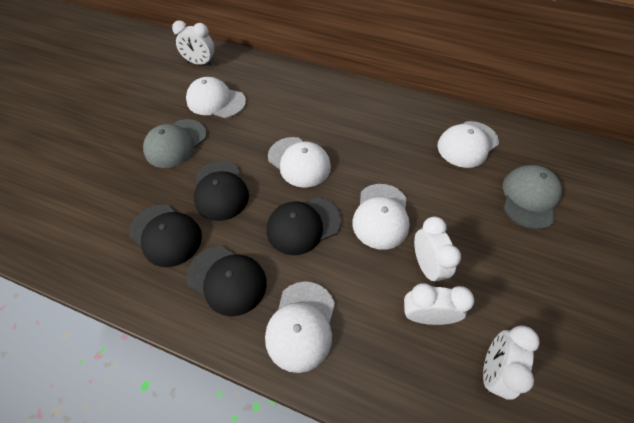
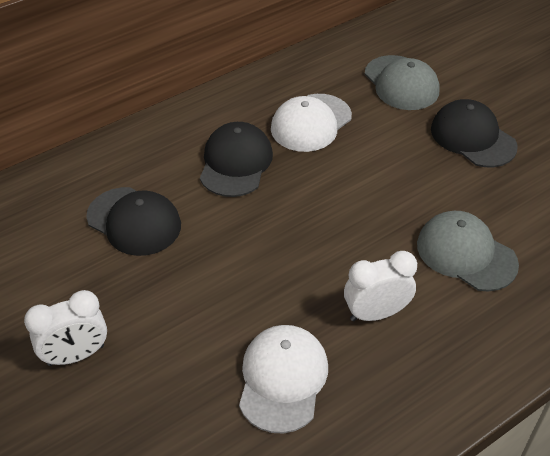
black cap: 4 -> 3
white cap: 5 -> 2
white clock: 4 -> 2

